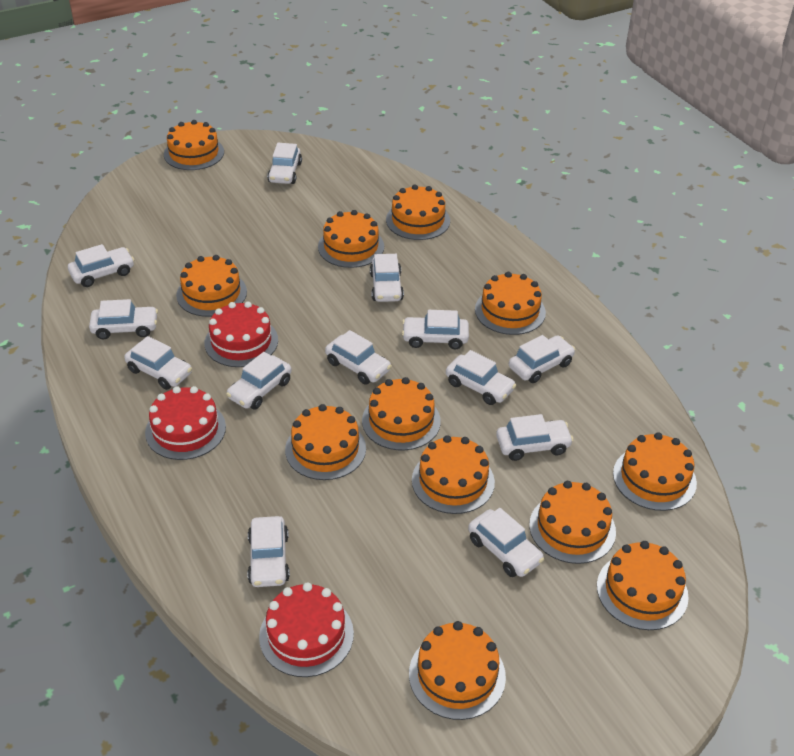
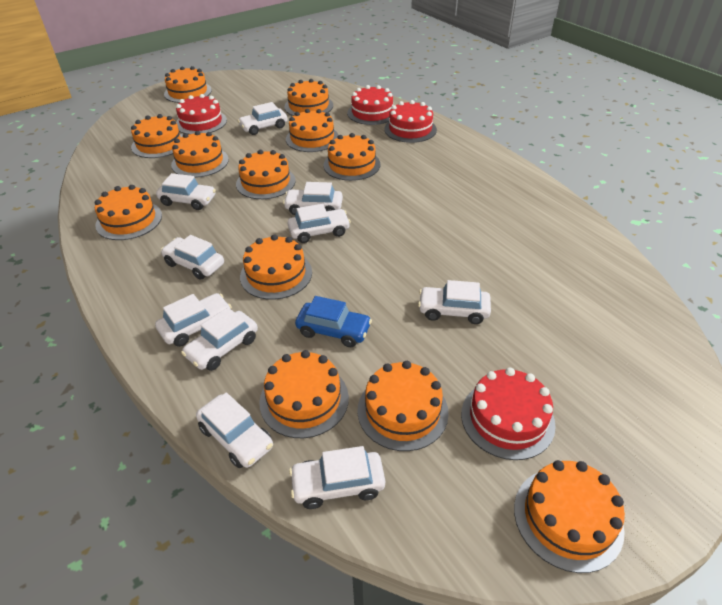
blue car: 0 -> 1
red cake: 3 -> 4
white car: 13 -> 10

